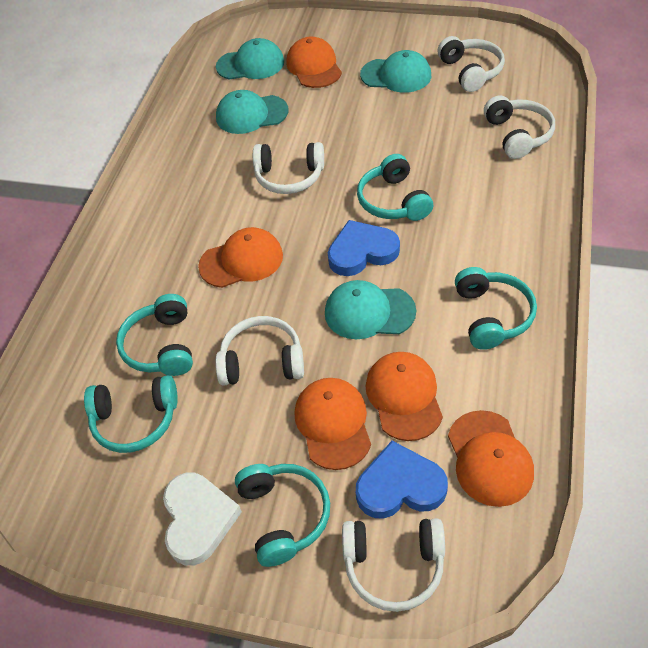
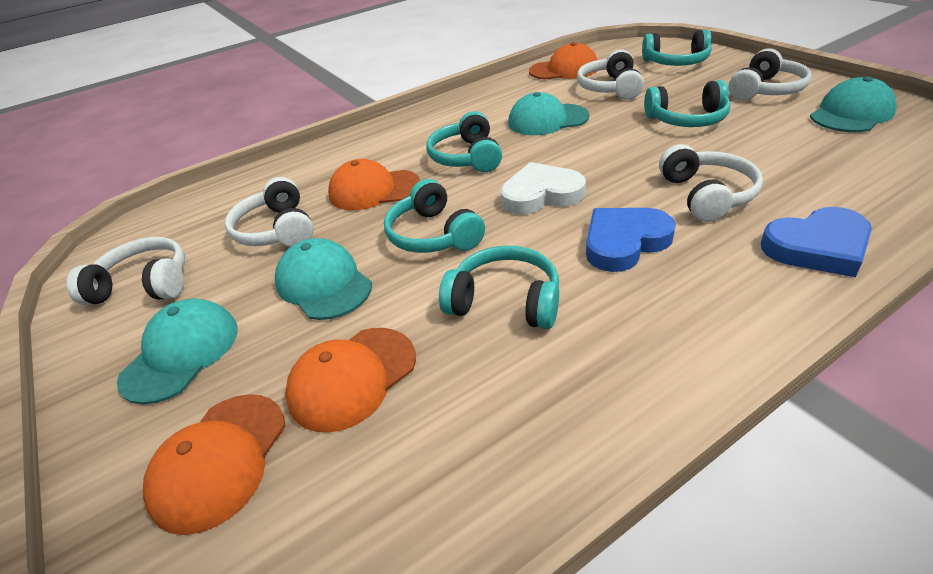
orange cap: 5 -> 4

